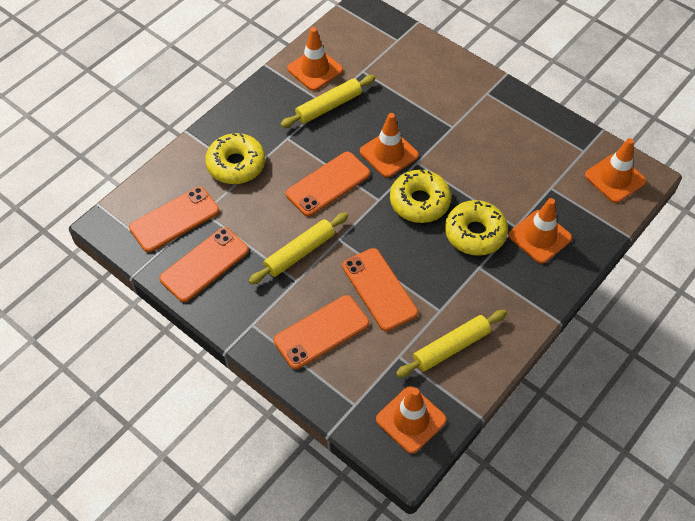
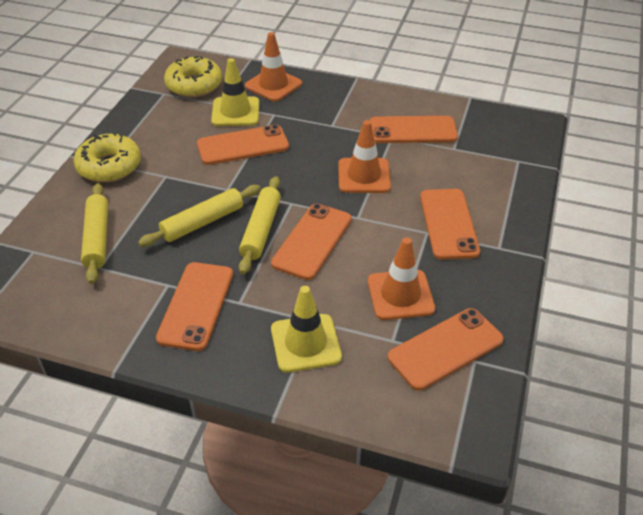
orange phone: 5 -> 6
orange traffic cone: 5 -> 3
yellow donut: 3 -> 2
yellow traffic cone: 0 -> 2

